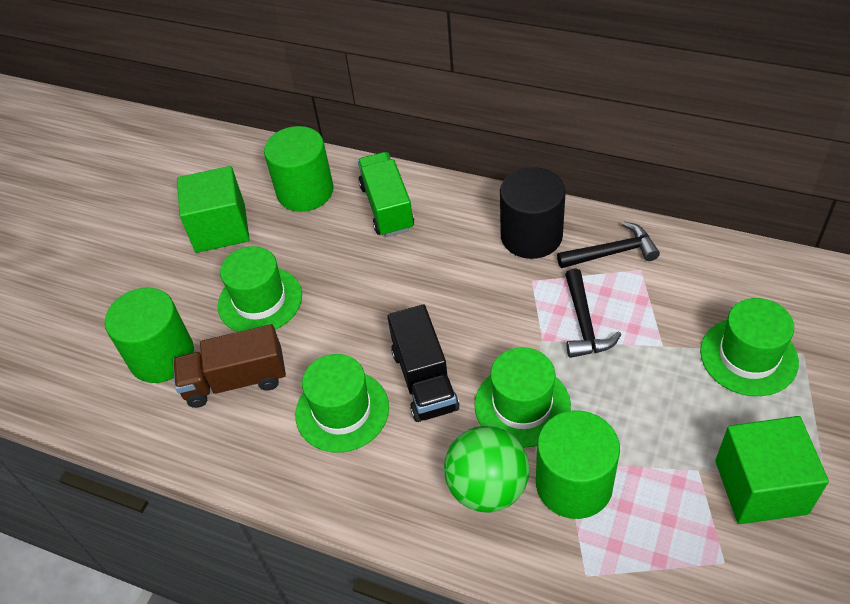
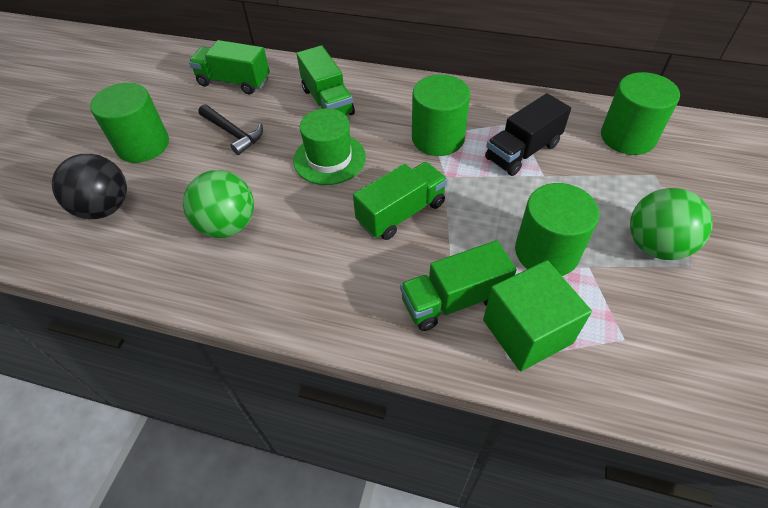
black ball: 0 -> 1
black cylinder: 1 -> 0
black hammer: 2 -> 1
brown truck: 1 -> 0
green ball: 1 -> 2
green cube: 2 -> 1
green cylinder: 3 -> 4
green hat: 4 -> 1
green truck: 1 -> 4

